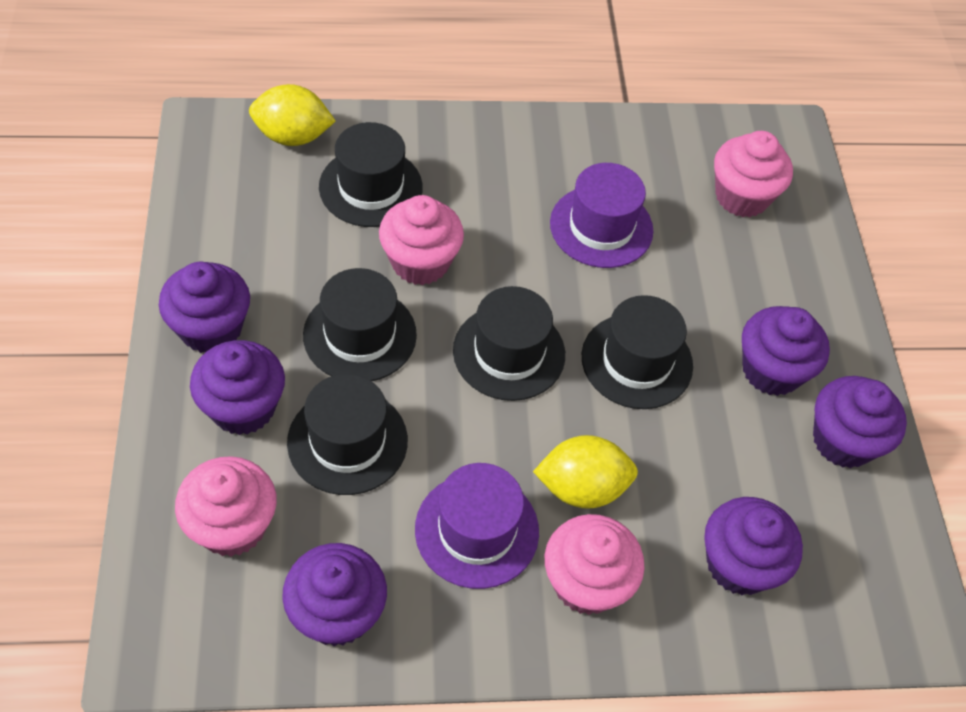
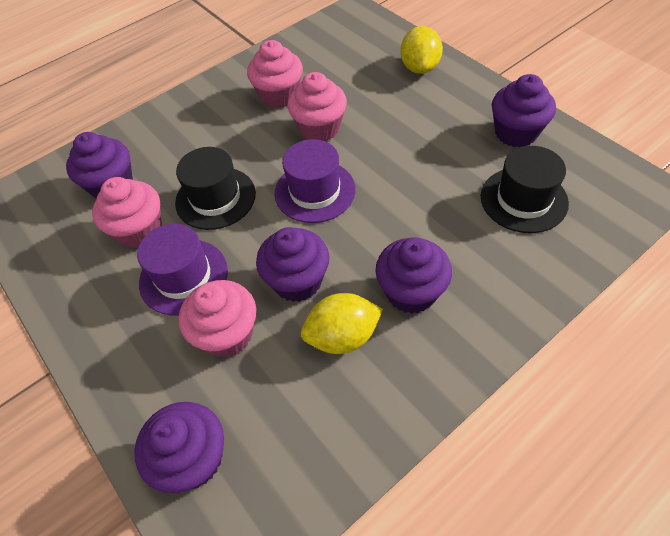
black hat: 5 -> 2
purple cupcake: 6 -> 5

